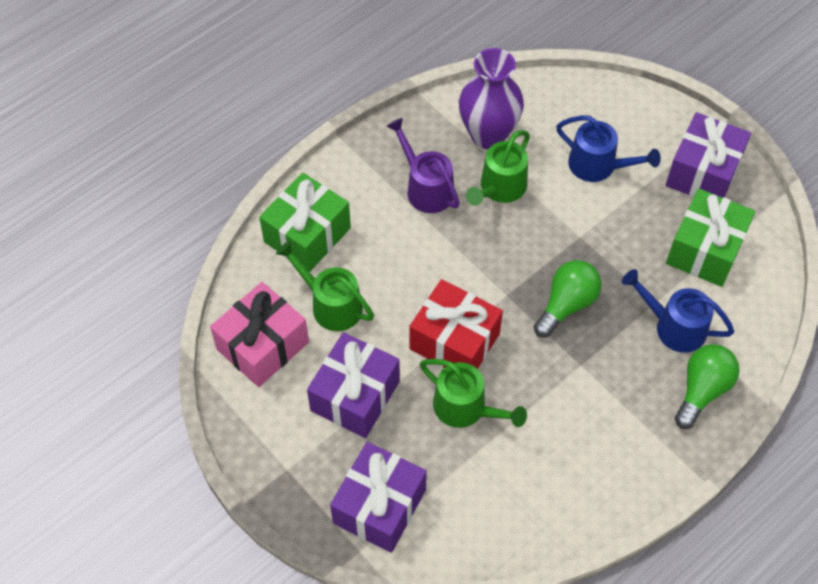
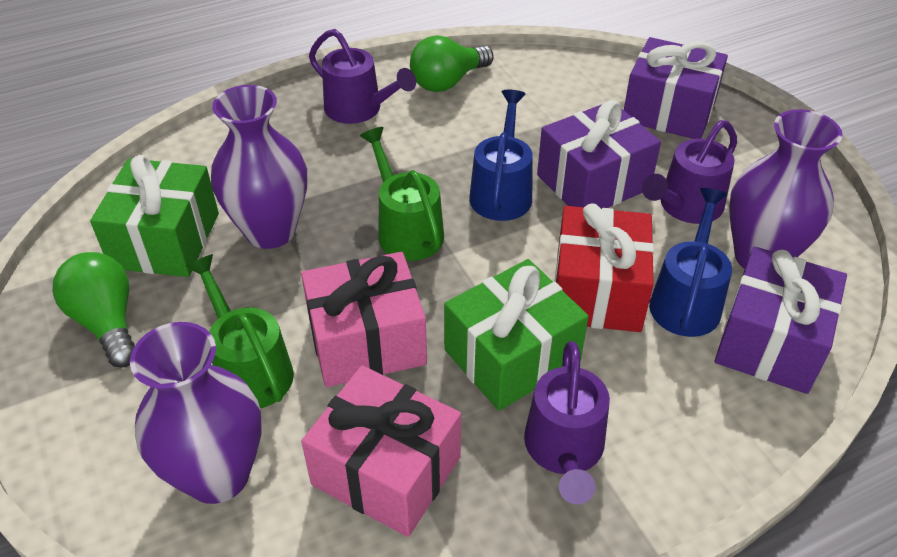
green watering can: 3 -> 2
pink gift: 1 -> 2
purple vase: 1 -> 3
purple watering can: 1 -> 3

